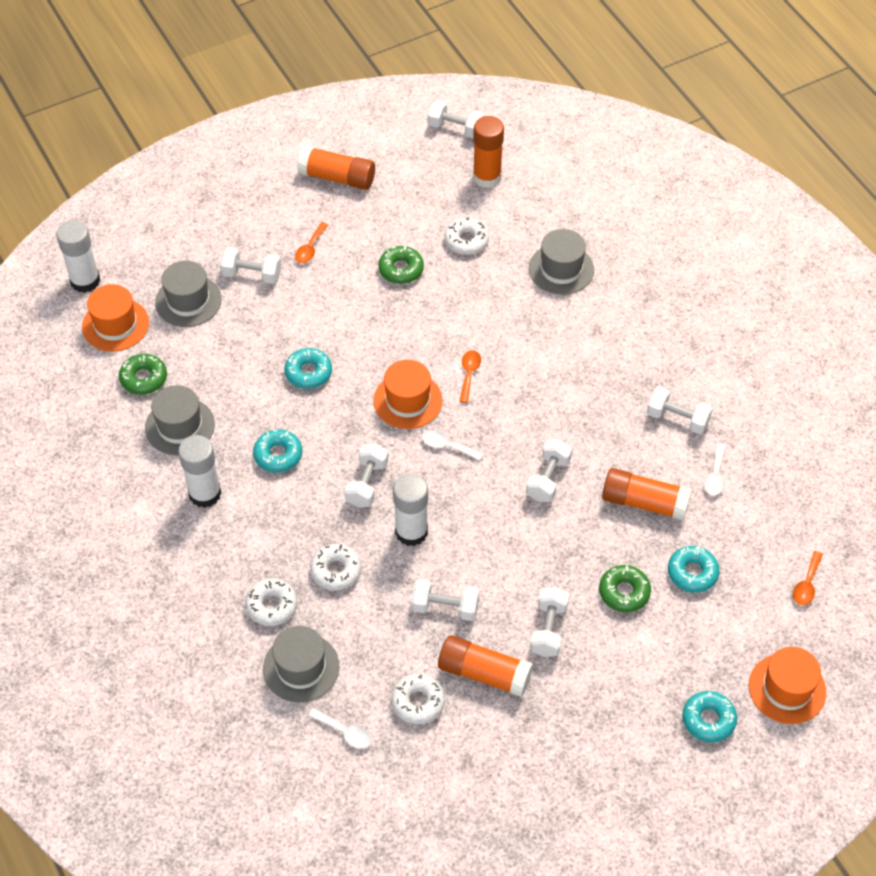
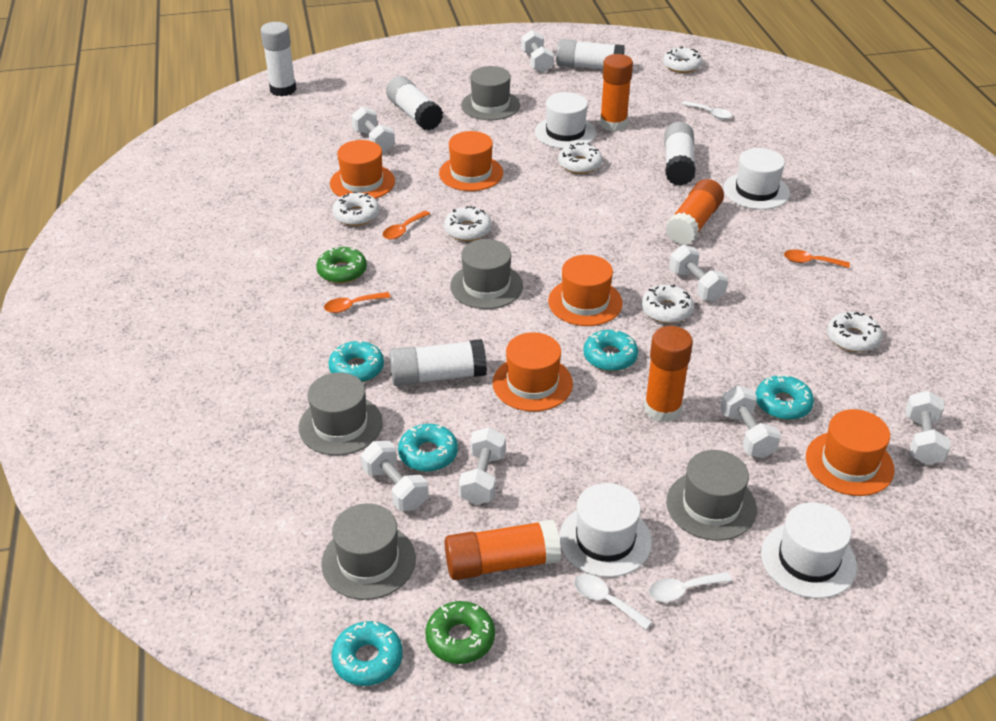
green donut: 3 -> 2
grey hat: 4 -> 5
orange hat: 3 -> 5
turquoise donut: 4 -> 5
white donut: 4 -> 6
white glue stick: 3 -> 5
white hat: 0 -> 4

